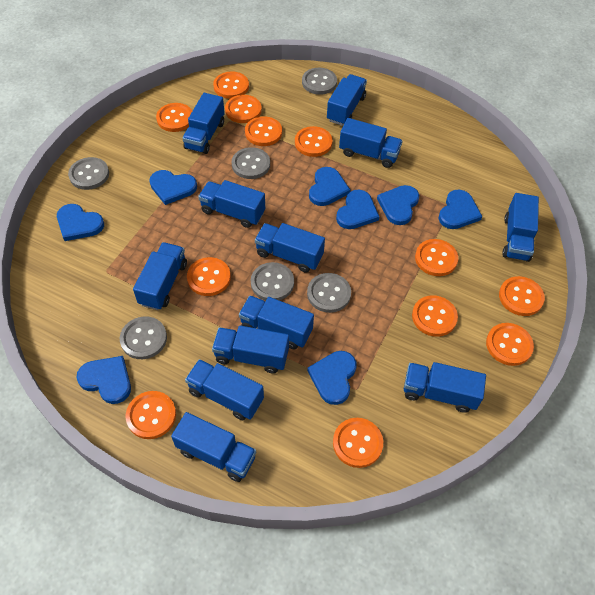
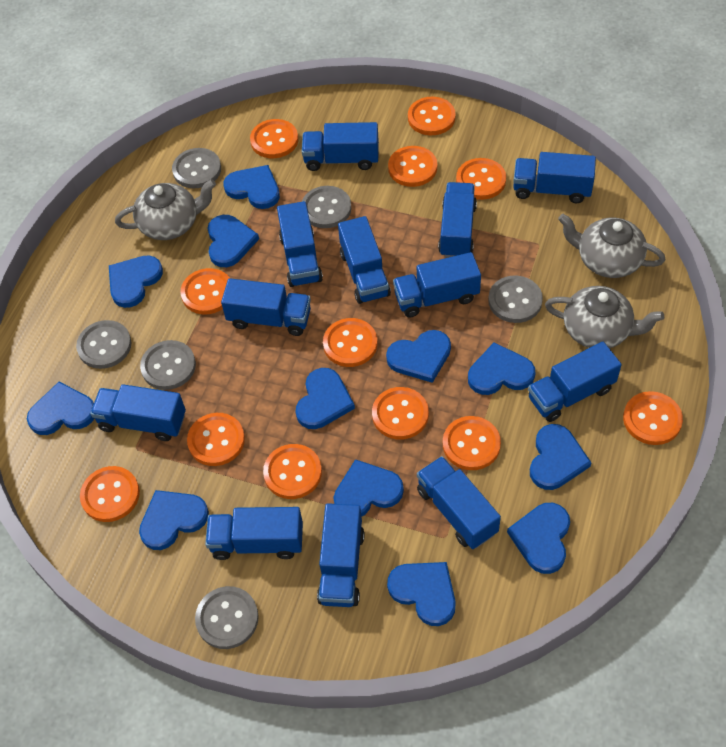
blue heart: 8 -> 12
grey teapot: 0 -> 3

